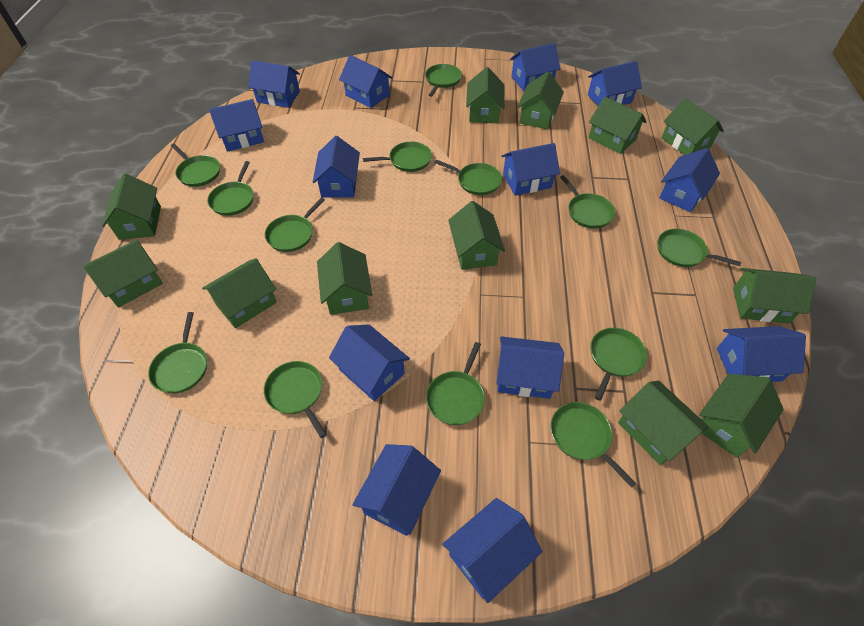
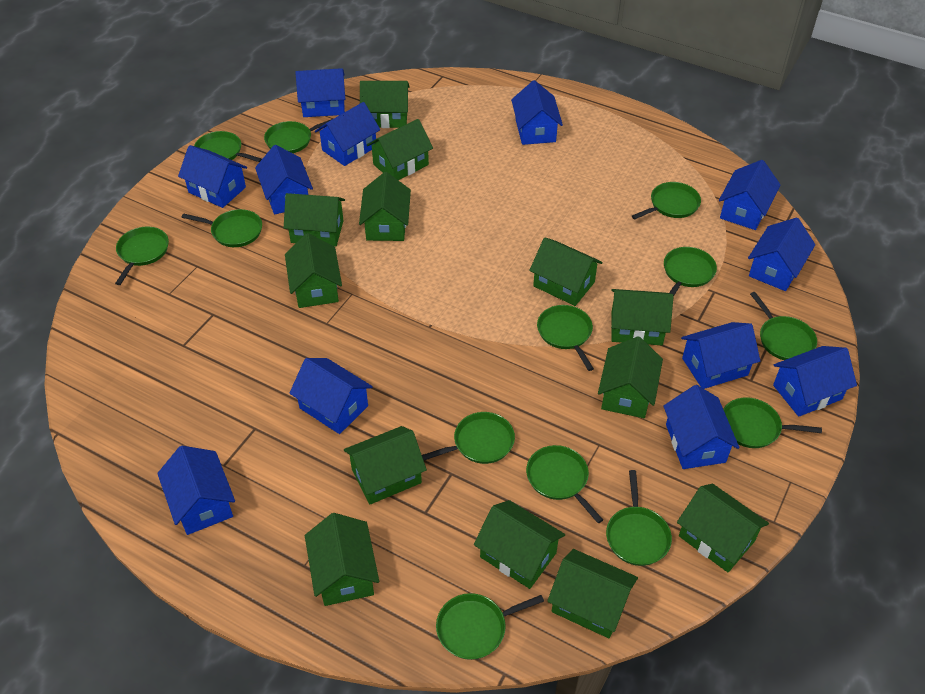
blue house: 13 -> 12
green house: 12 -> 13

